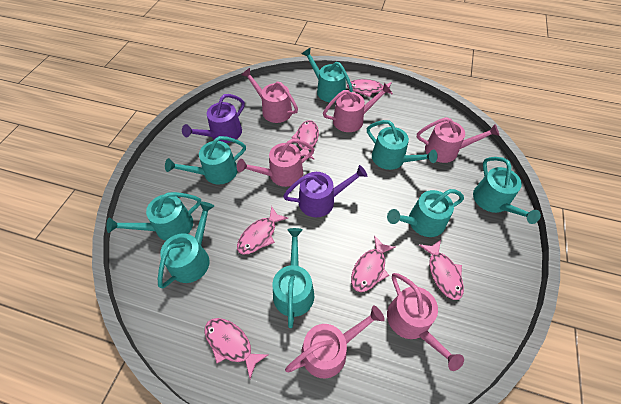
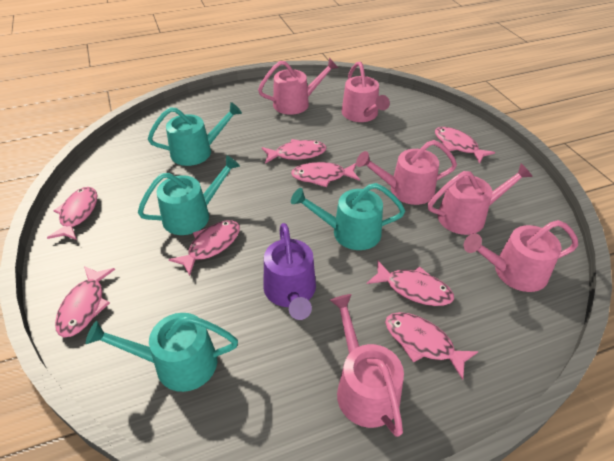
pink fish: 6 -> 8
purple watering can: 2 -> 1
turquoise watering can: 8 -> 4

